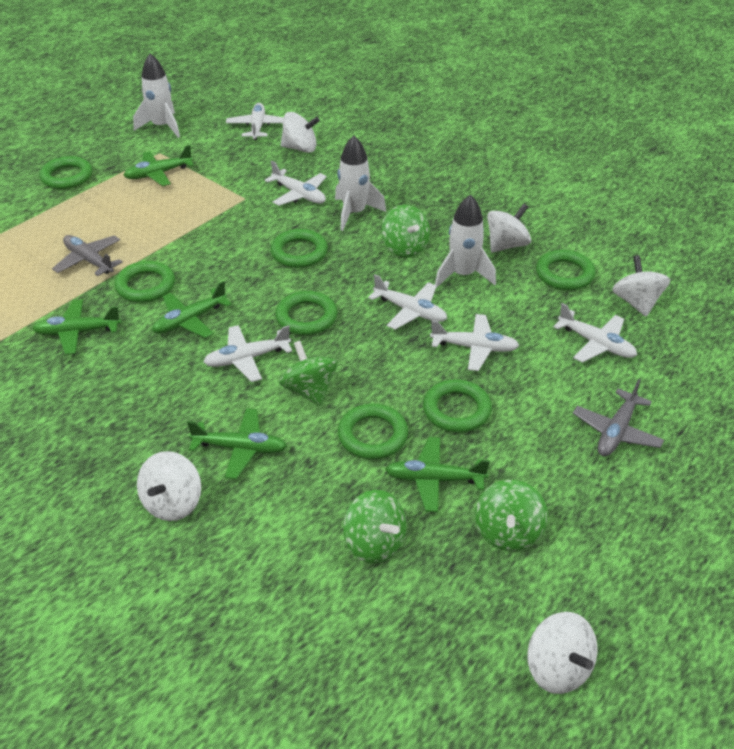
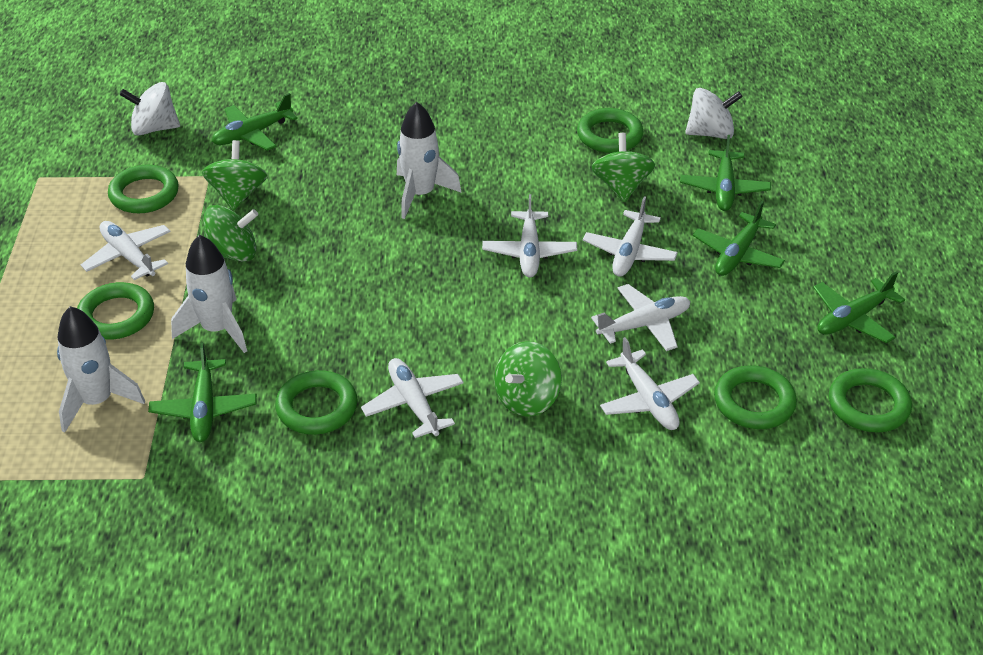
green ring: 7 -> 6
grey plane: 2 -> 0
white spinning top: 5 -> 2

